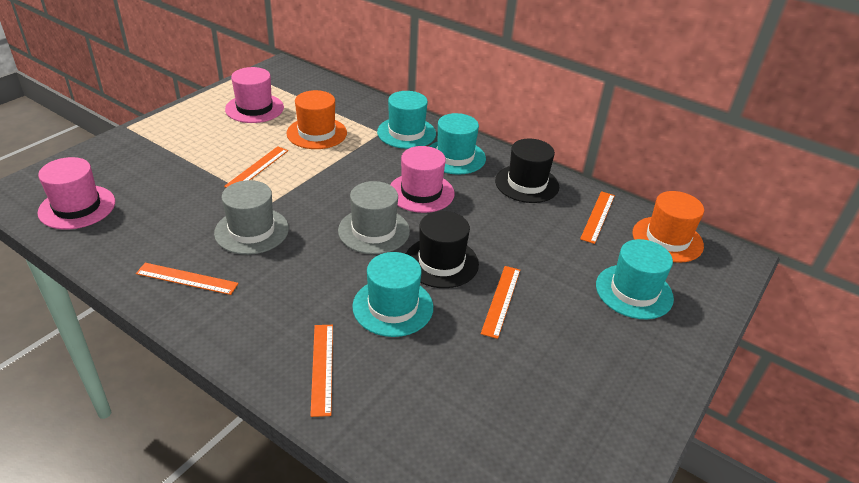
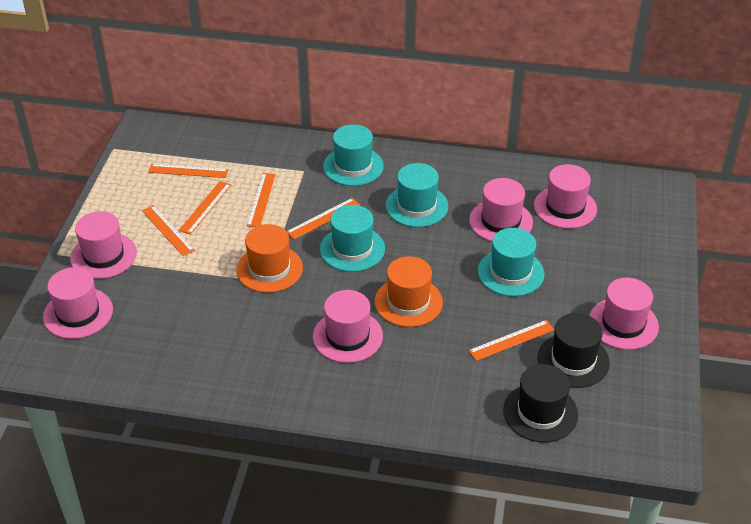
grey hat: 2 -> 0
orange ruler: 5 -> 6
pink hat: 3 -> 6

